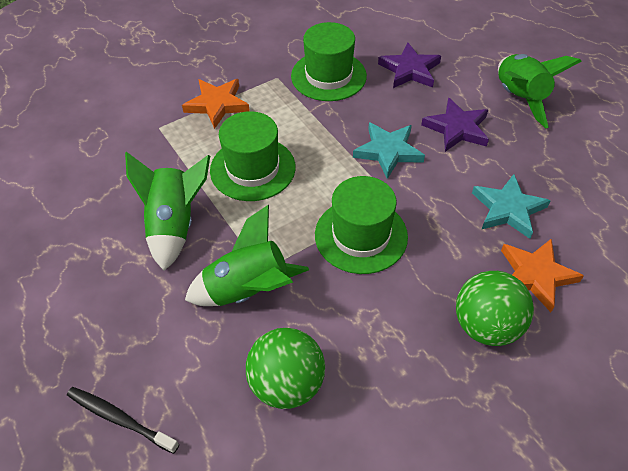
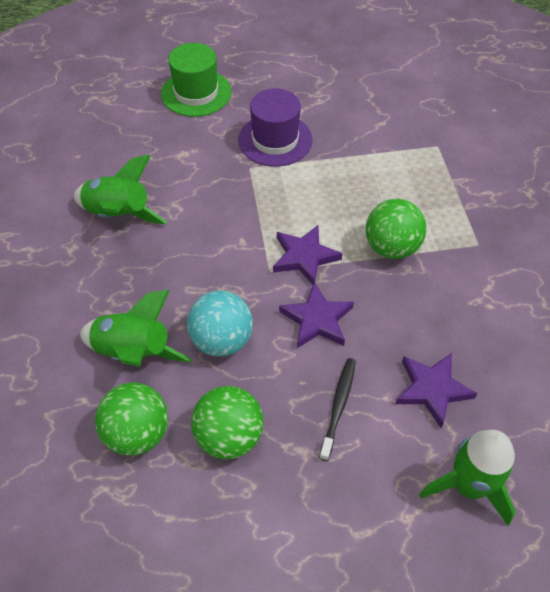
green ball: 2 -> 3
green hat: 3 -> 1
orange star: 2 -> 0
purple hat: 0 -> 1
purple star: 2 -> 3
turquoise ball: 0 -> 1
turquoise star: 2 -> 0

